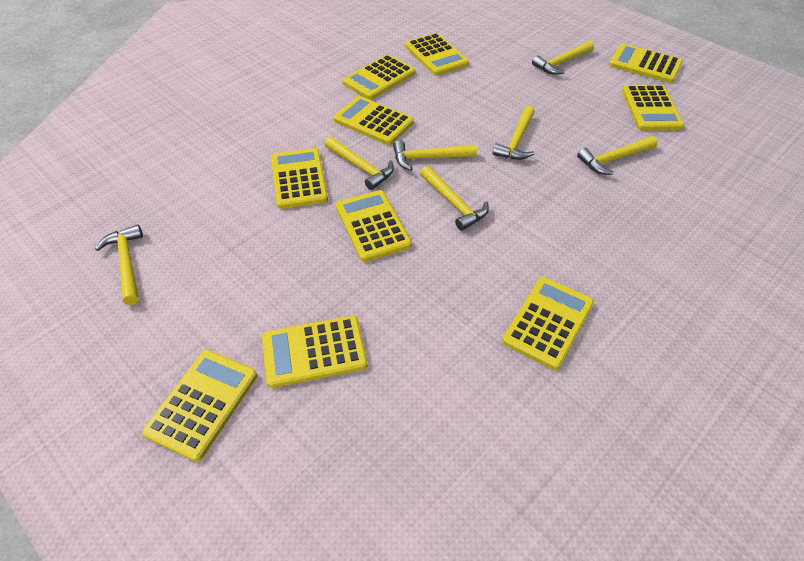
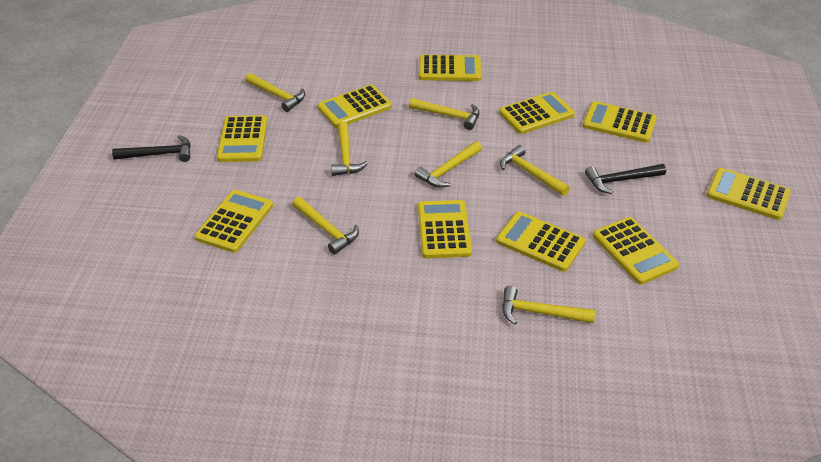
black hammer: 0 -> 2

